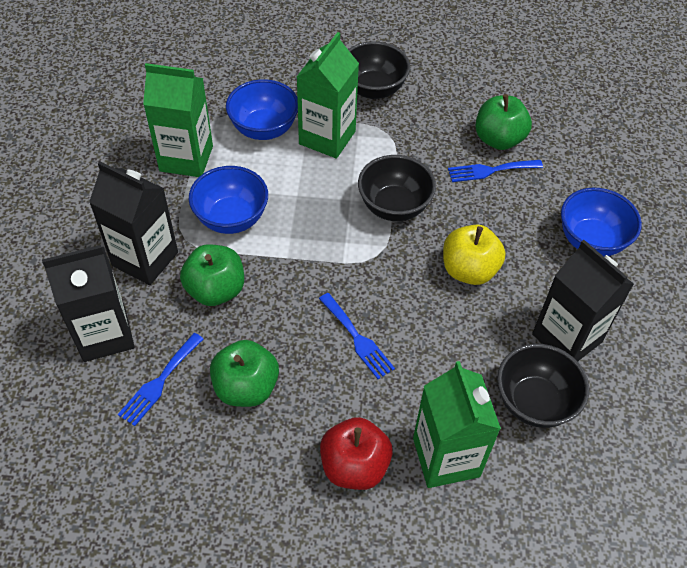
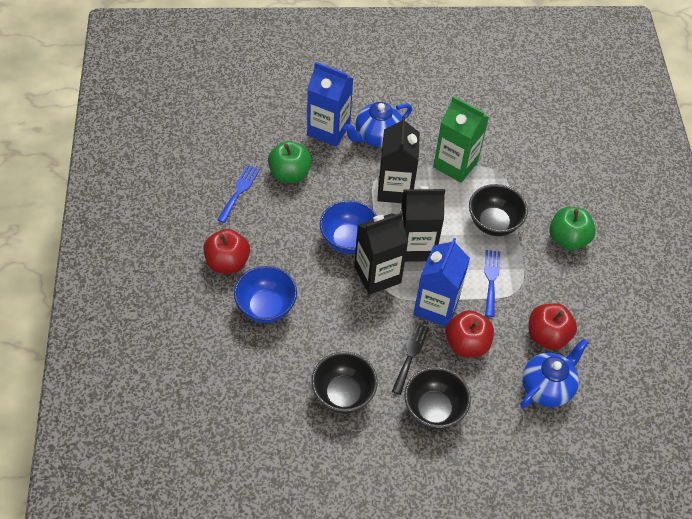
black fork: 0 -> 1
blue bowl: 3 -> 2
blue carton: 0 -> 2
blue fork: 3 -> 2
blue teapot: 0 -> 2
green apple: 3 -> 2
green carton: 3 -> 1
red apple: 1 -> 3
yellow apple: 1 -> 0

